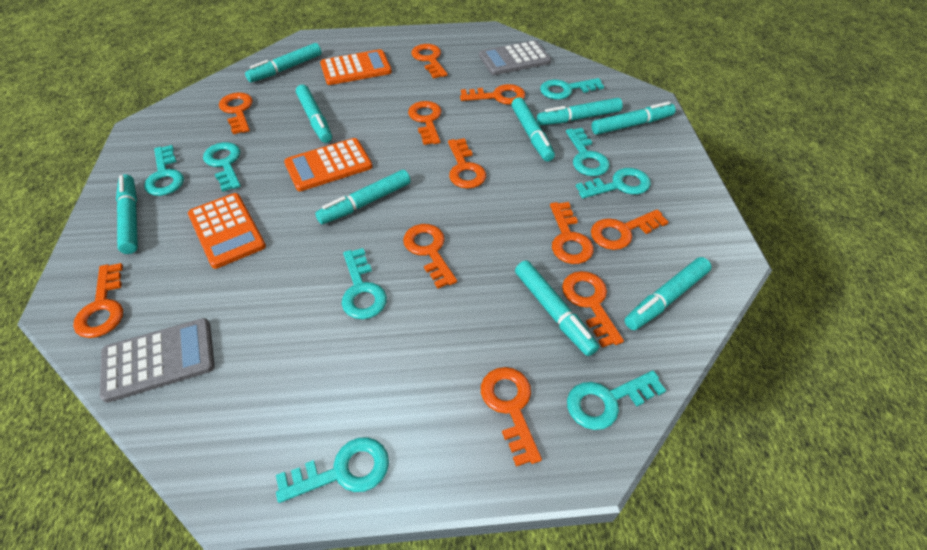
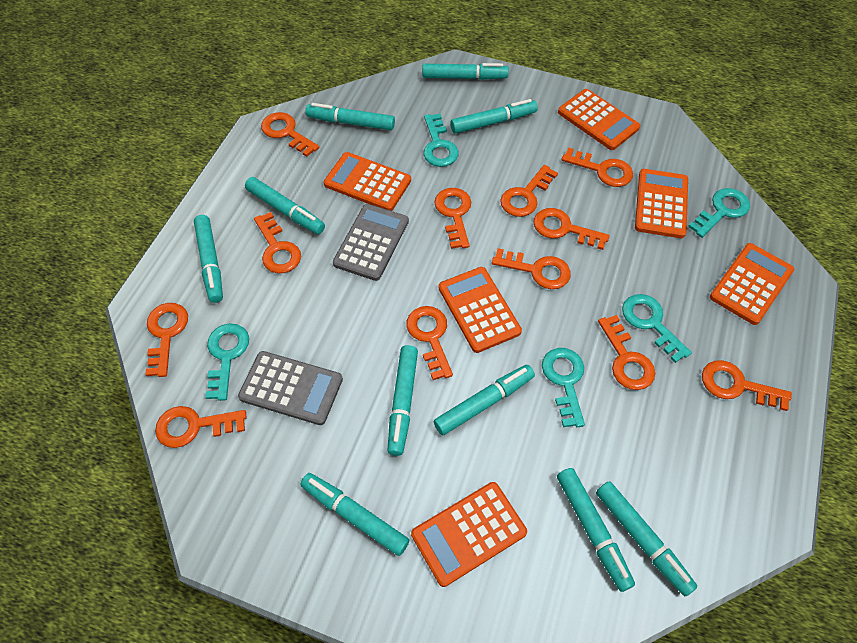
orange calculator: 3 -> 6
orange key: 11 -> 12
turquoise key: 8 -> 5
turquoise marker: 9 -> 10

